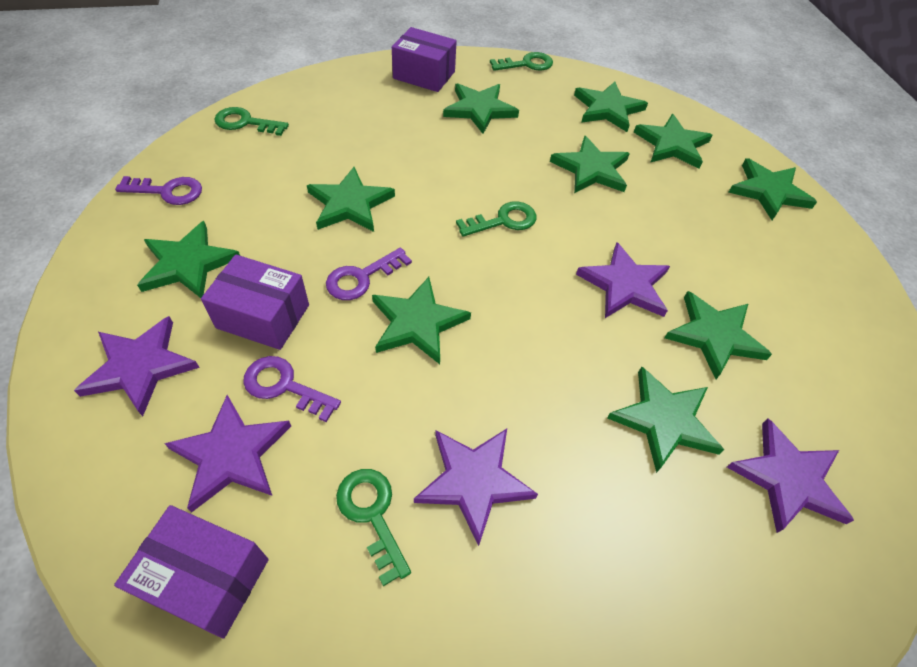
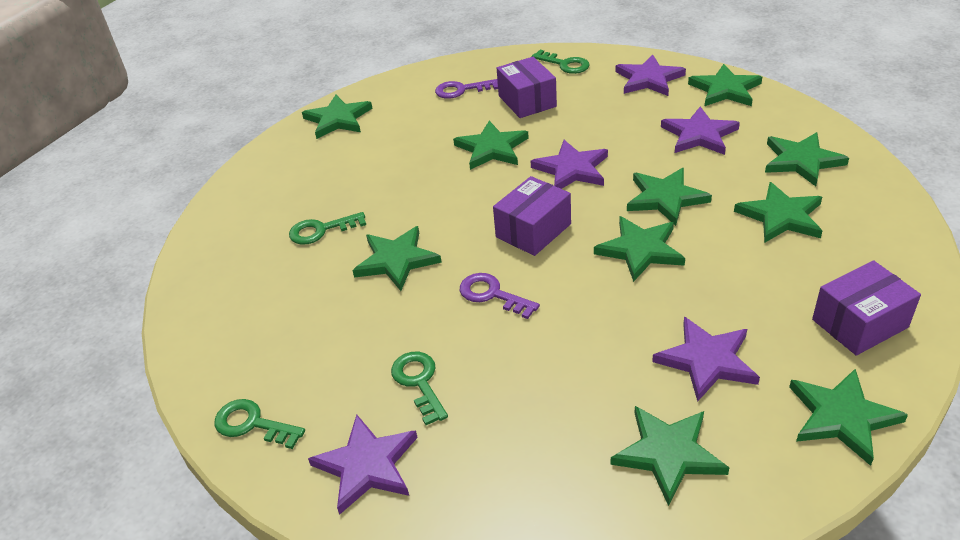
purple key: 3 -> 2

